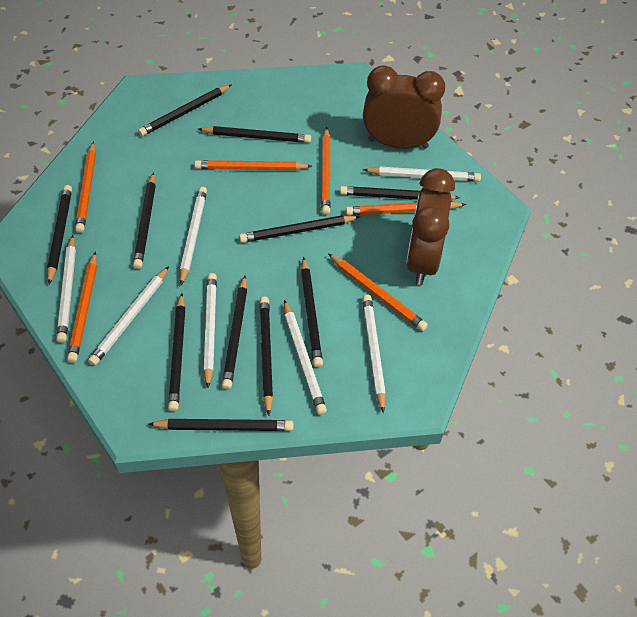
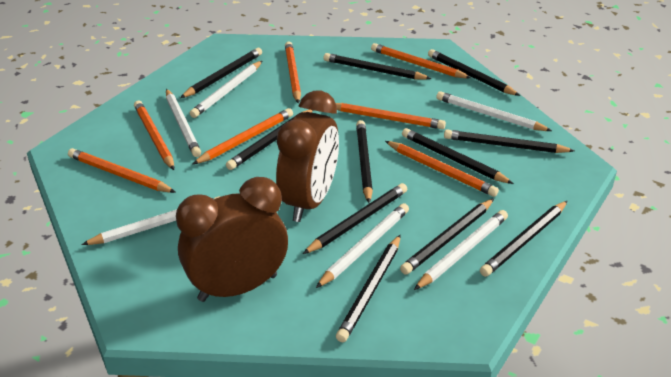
orange pencil: 6 -> 7
white pencil: 7 -> 6

